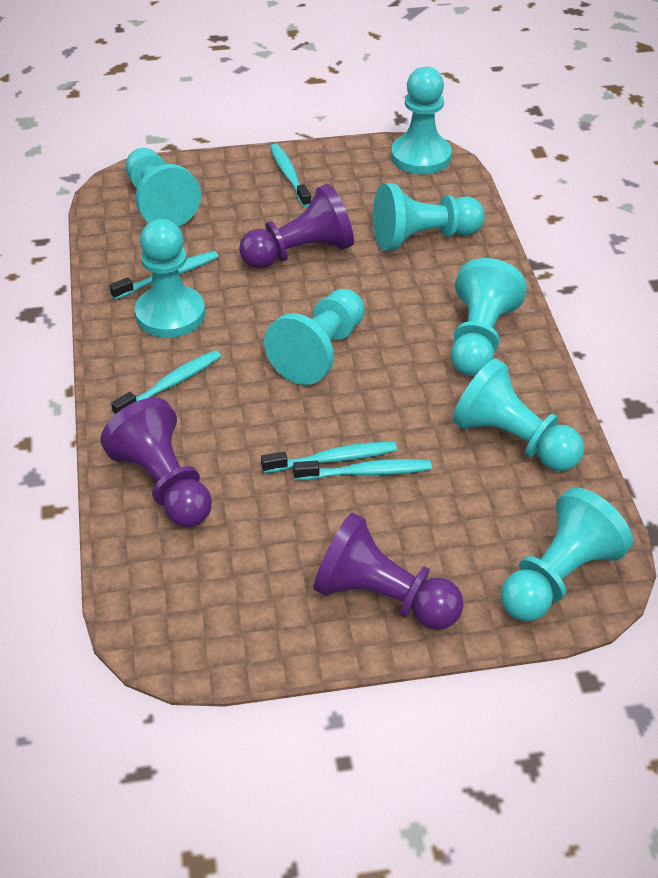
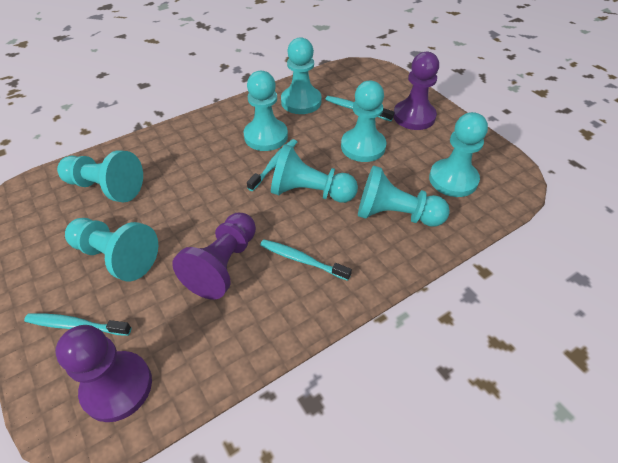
turquoise toothbrush: 5 -> 4

